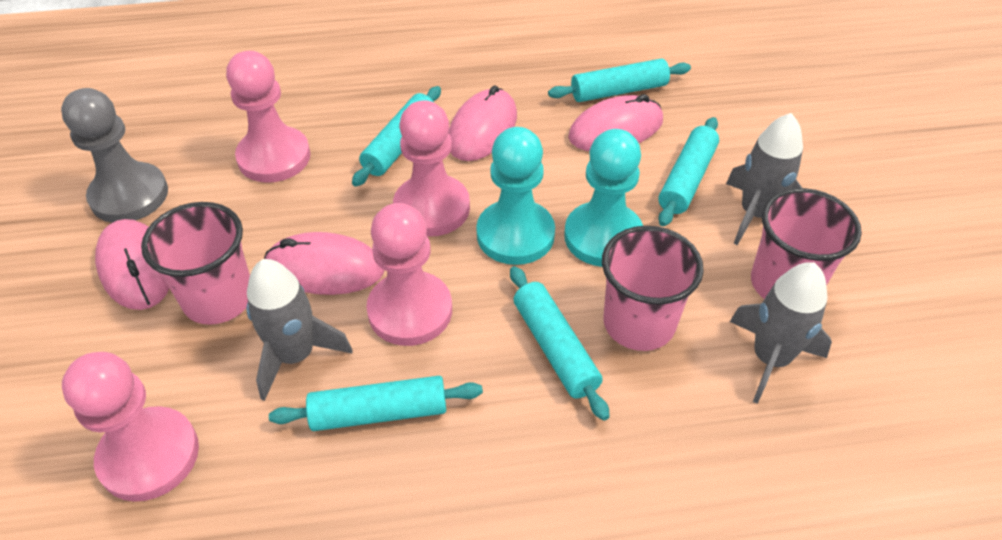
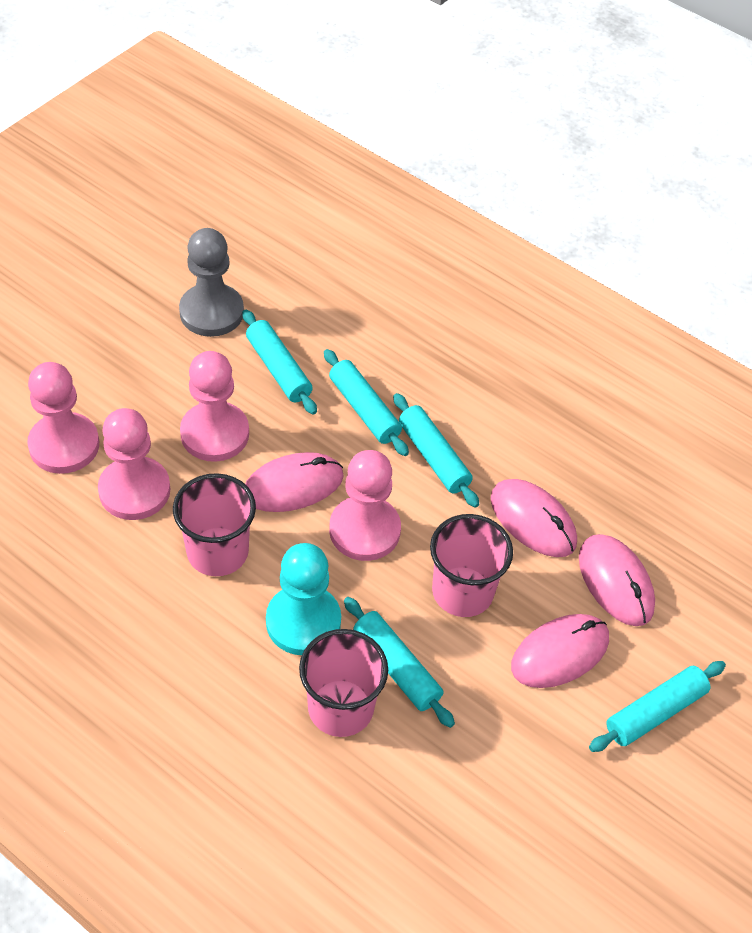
grey rocket: 3 -> 0
turquoise pawn: 2 -> 1

